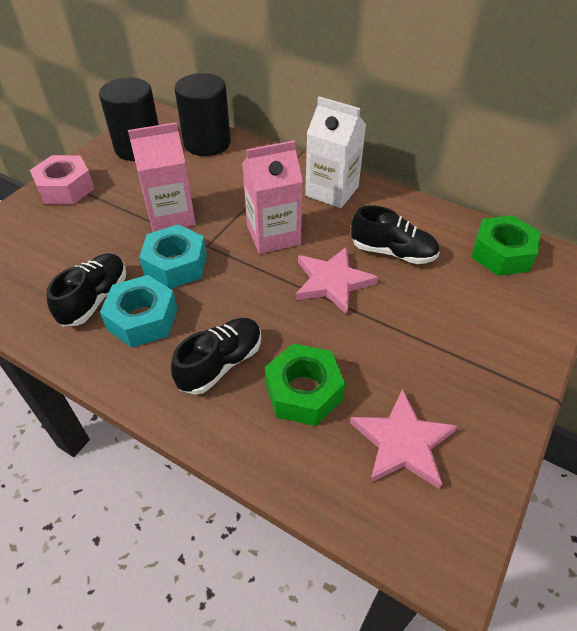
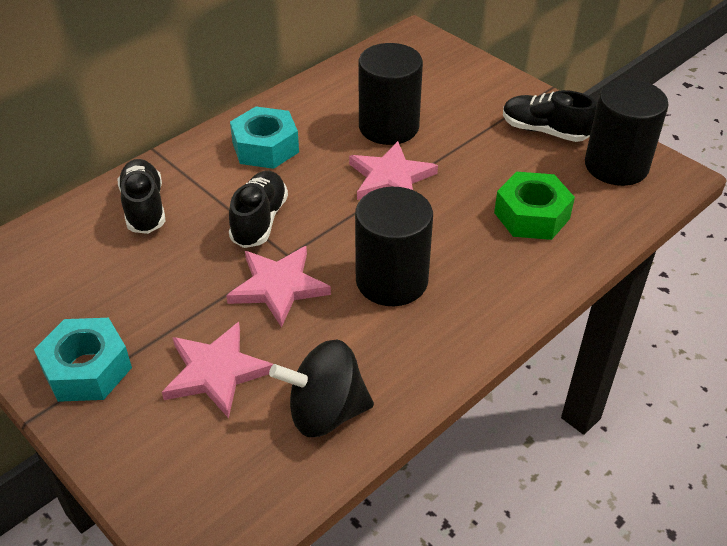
black cylinder: 2 -> 3
black spinning top: 0 -> 1
green nut: 2 -> 1
pink carton: 2 -> 0
pink nut: 1 -> 0
pink star: 2 -> 3
white carton: 1 -> 0

